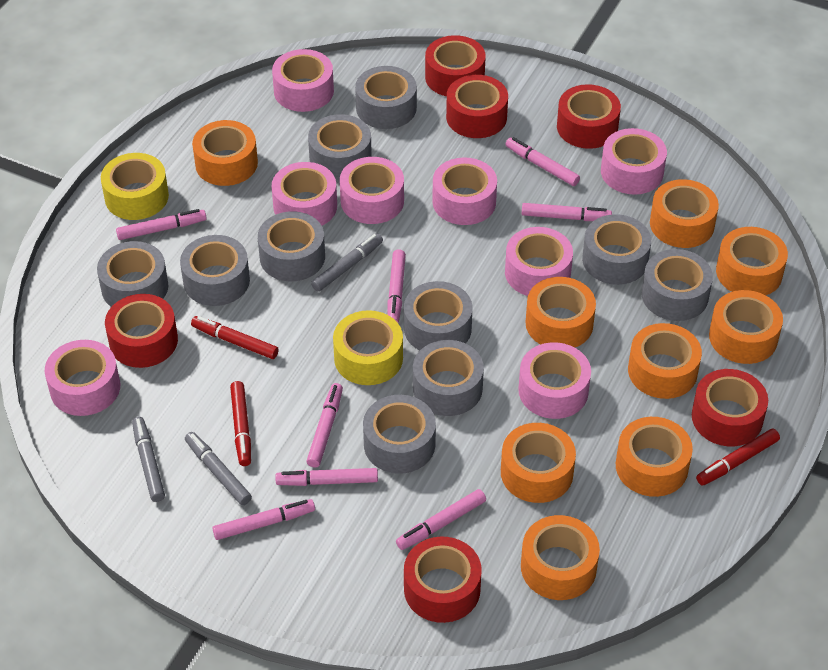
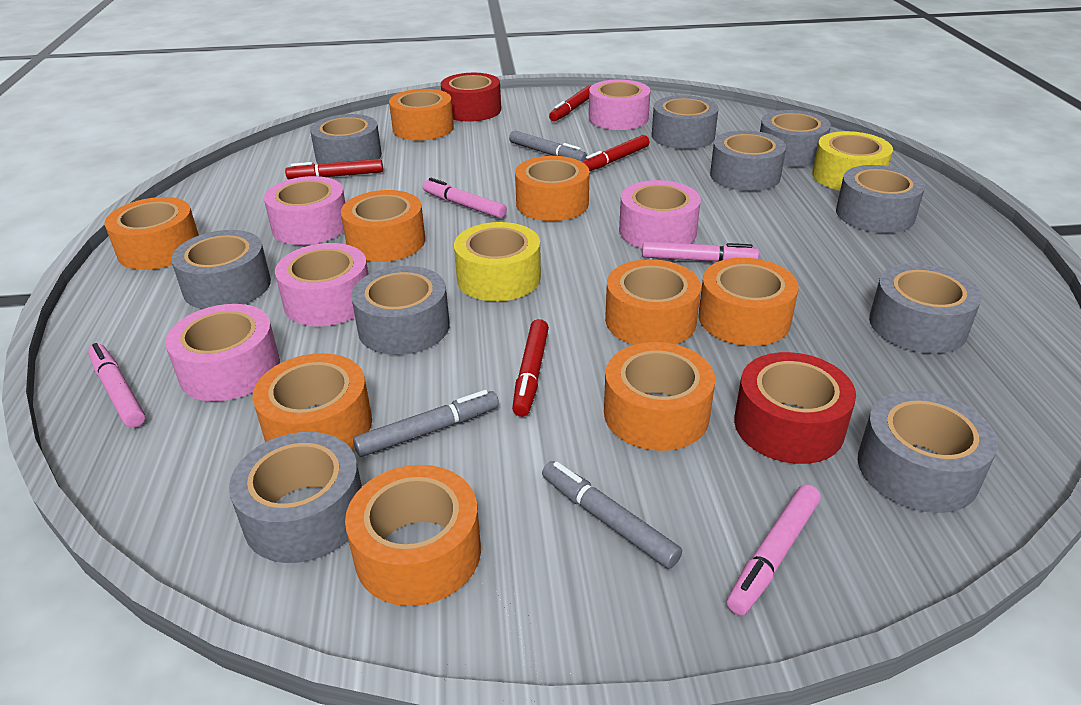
pink marker: 8 -> 4
pink tape: 8 -> 5
red marker: 3 -> 4
red tape: 6 -> 2

